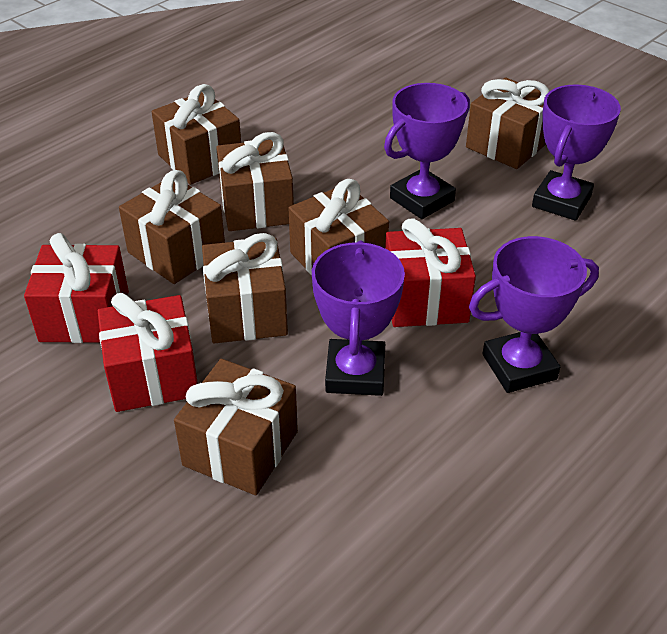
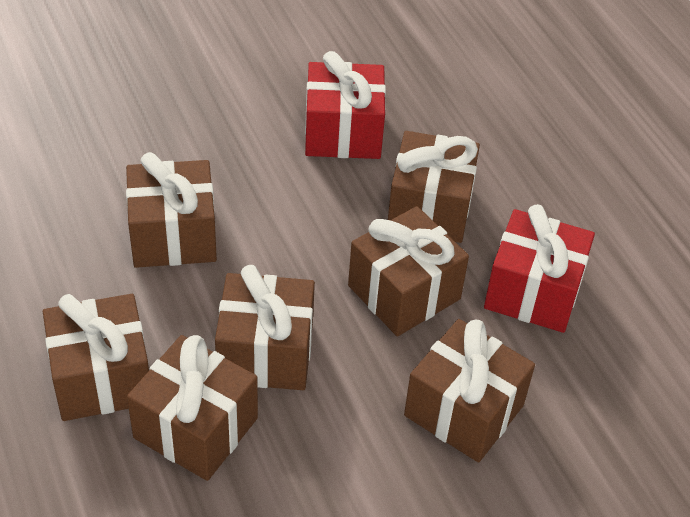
purple trophy: 4 -> 0
red gift: 3 -> 2

